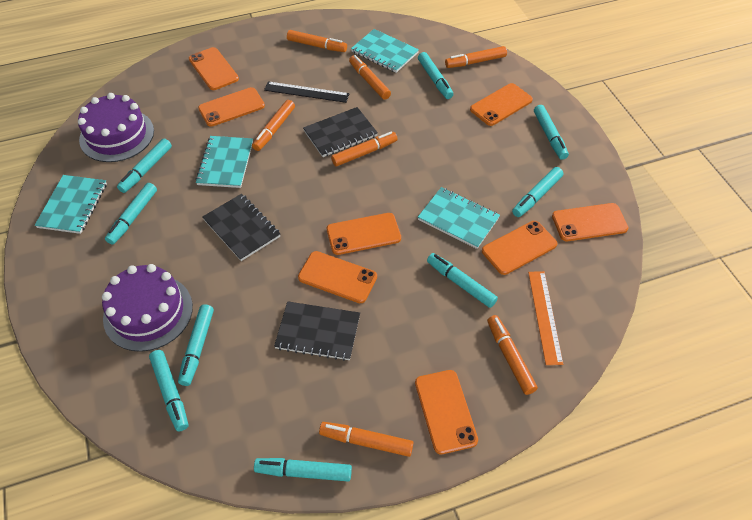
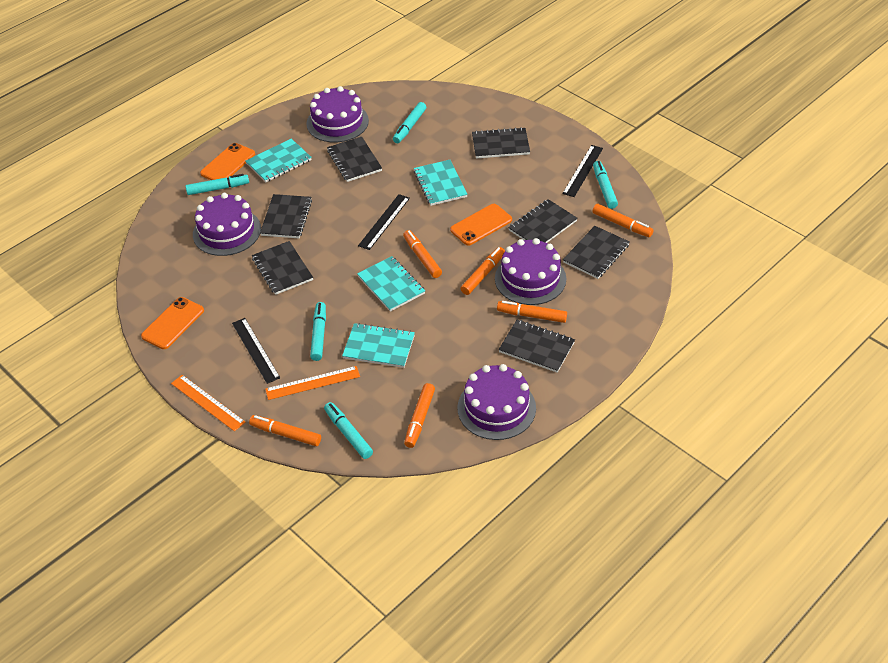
black notebook: 3 -> 7
black ruler: 1 -> 3
orange marker: 7 -> 6
orange phone: 8 -> 3
orange ruler: 1 -> 2
purple cake: 2 -> 4
turquoise marker: 9 -> 5

